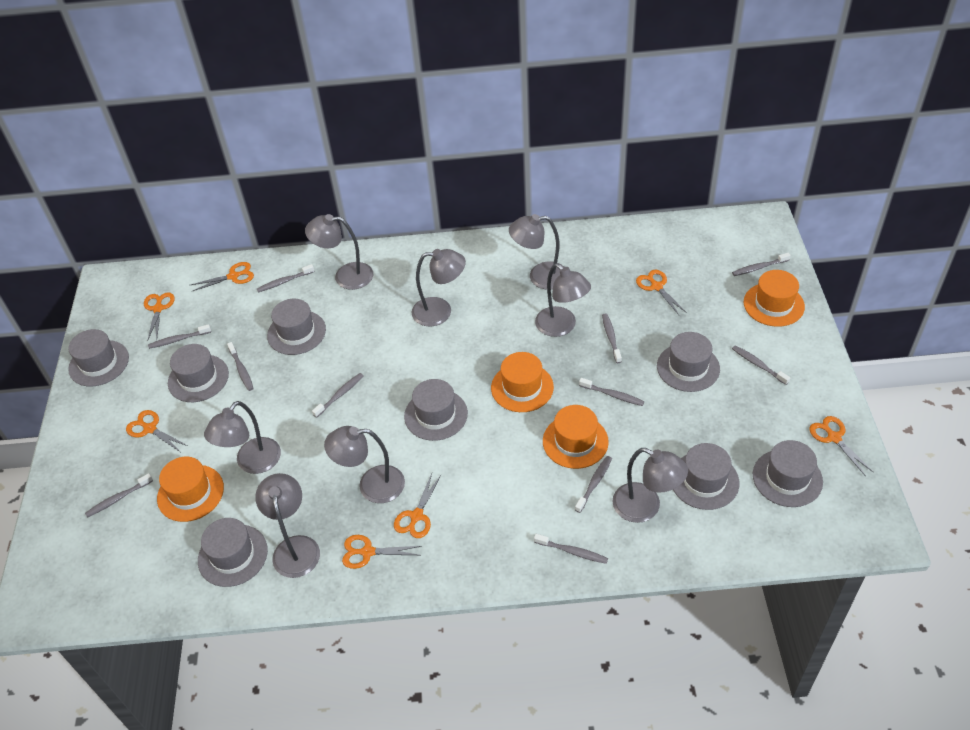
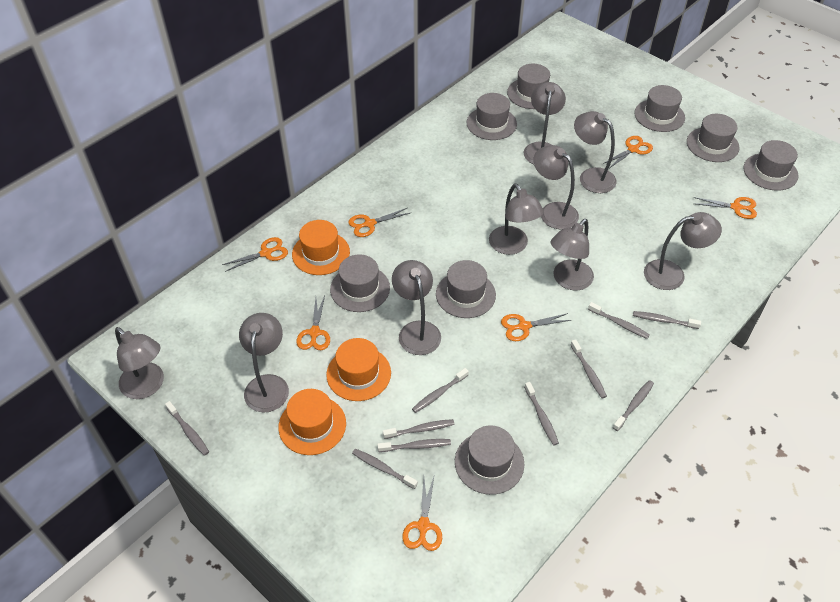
grey lamp: 8 -> 9
grey toothbrush: 11 -> 10
orange hat: 4 -> 3

